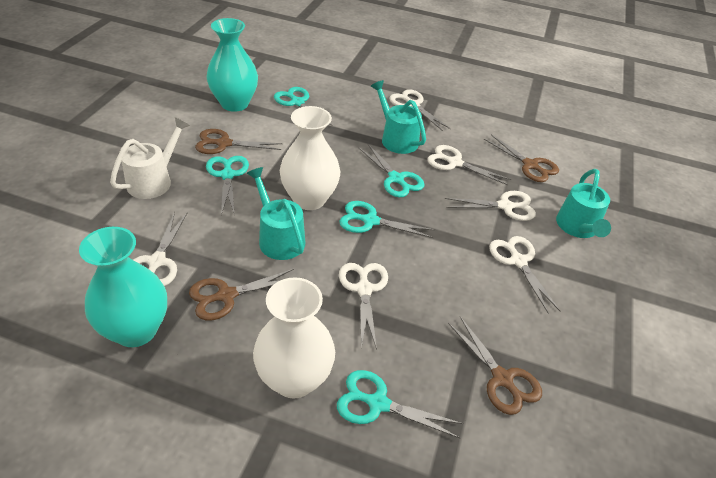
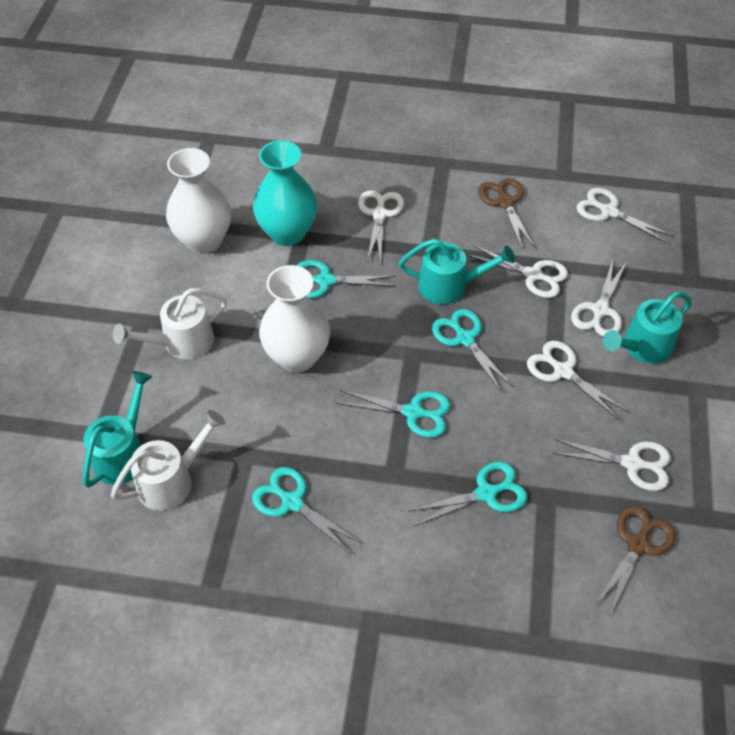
brown scissors: 4 -> 2
turquoise vase: 2 -> 1
white watering can: 1 -> 2

